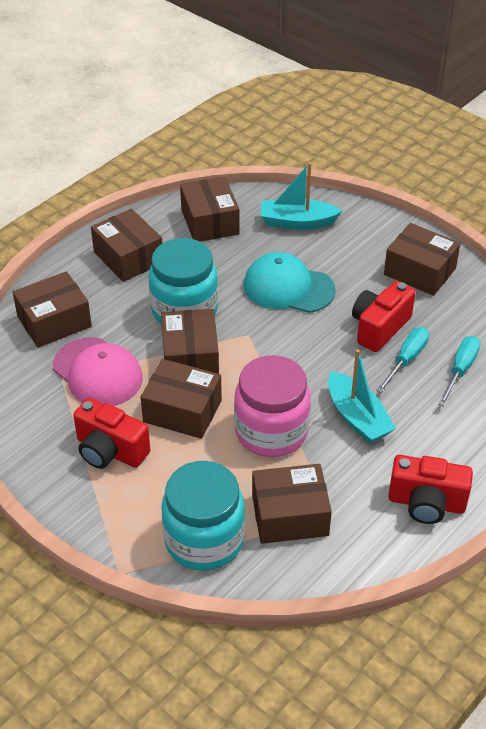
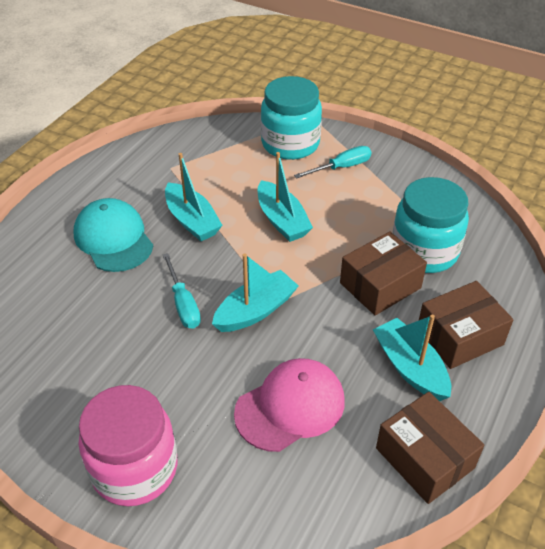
brown box: 7 -> 3
red camera: 3 -> 0
turquoise boat: 2 -> 4

